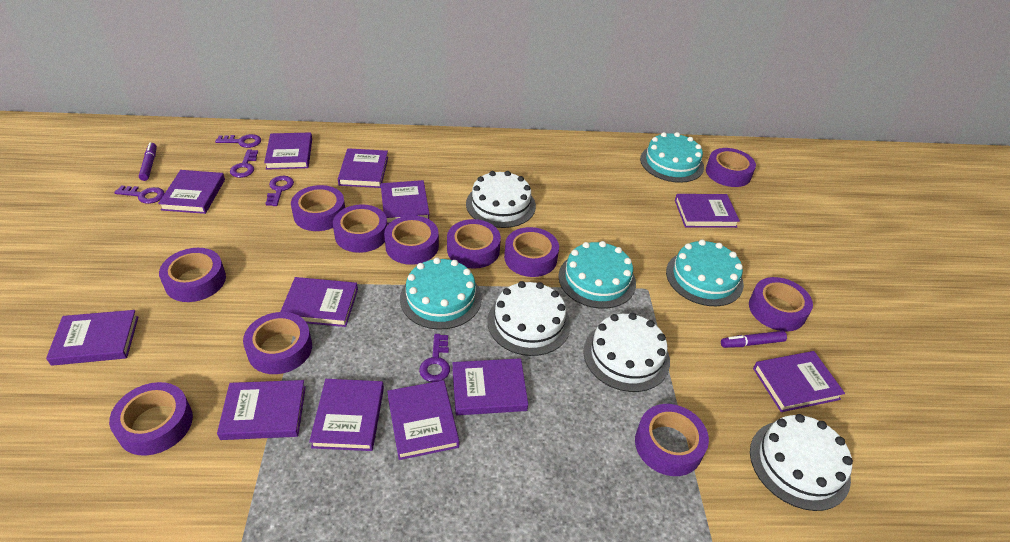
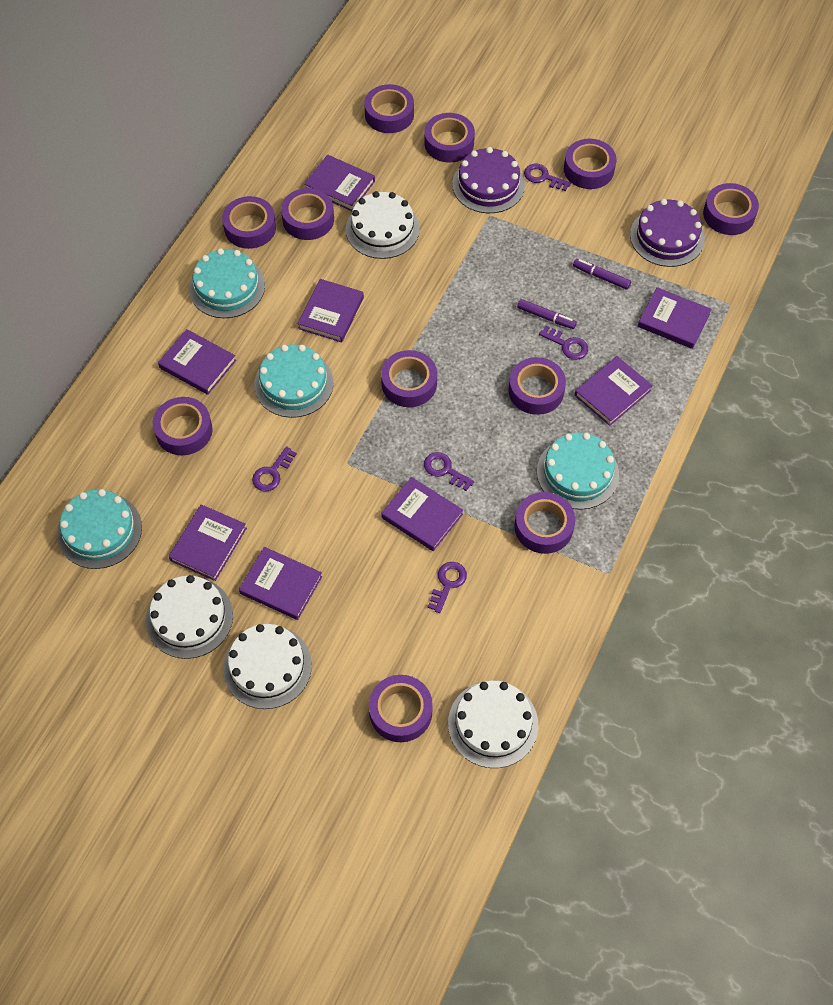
purple book: 12 -> 8
purple cake: 0 -> 2

